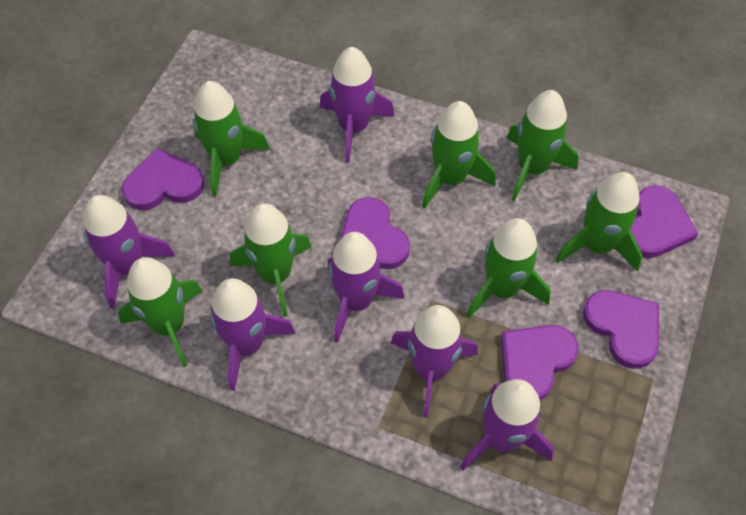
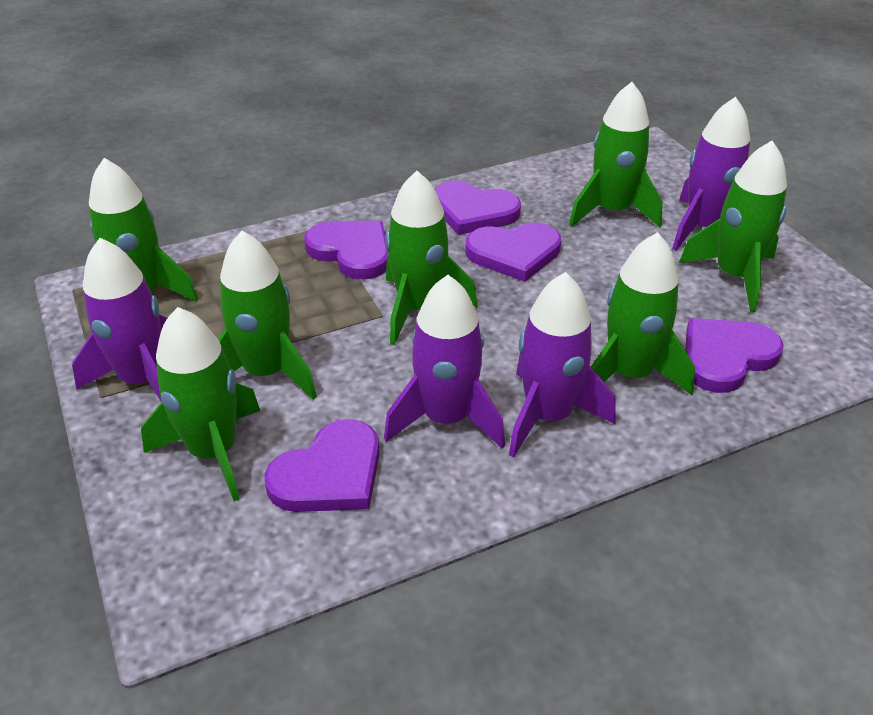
purple rocket: 6 -> 4

